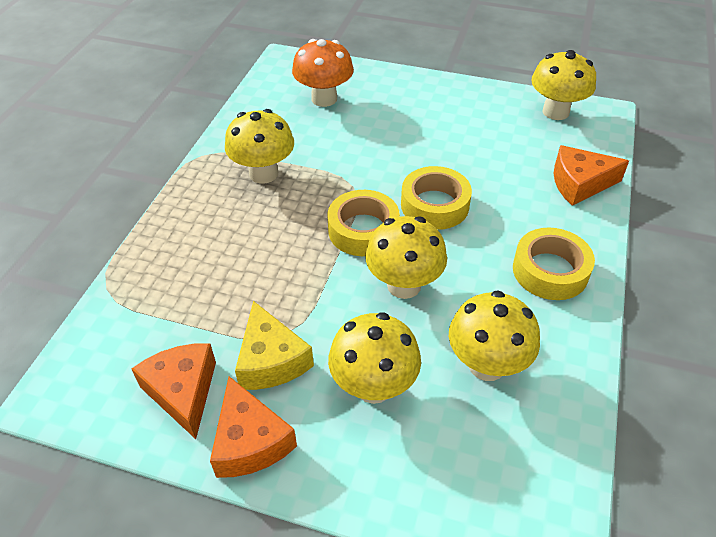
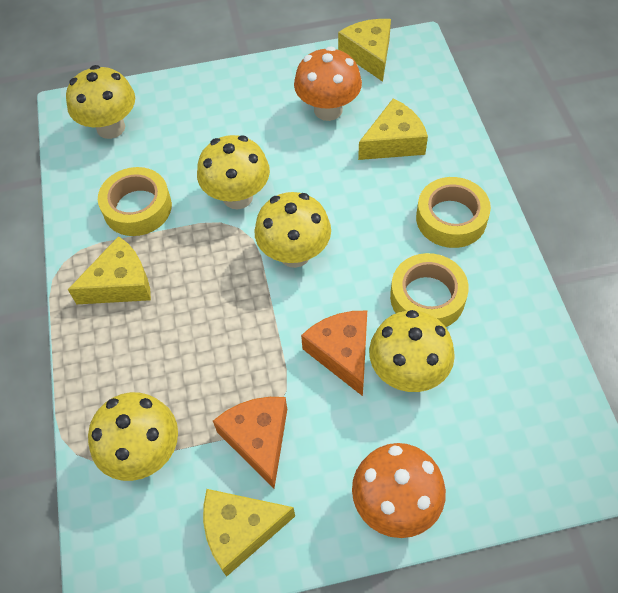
orange cheese: 3 -> 2
orange mushroom: 1 -> 2
yellow cheese: 1 -> 4

